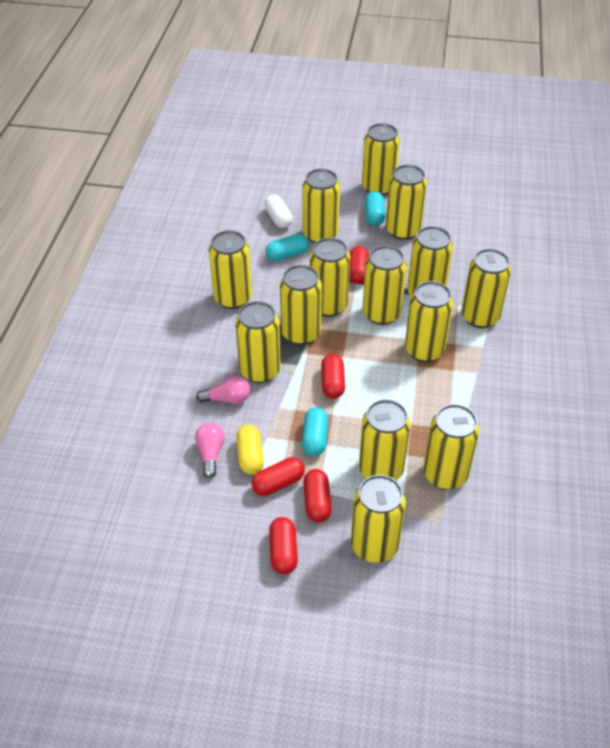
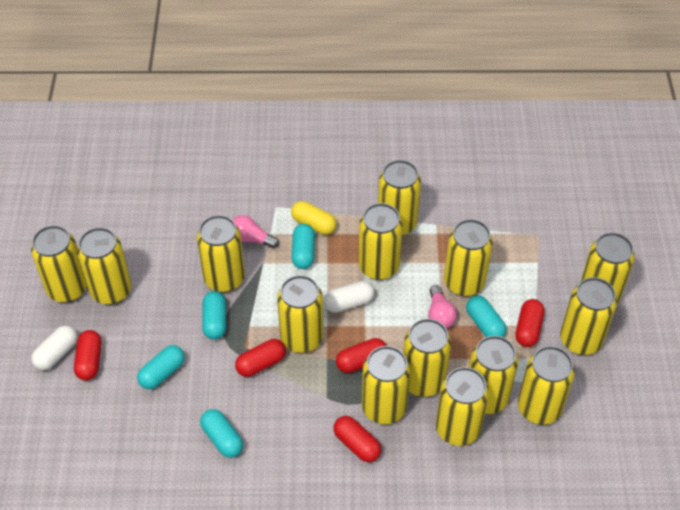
turquoise capsule: 3 -> 5
white capsule: 1 -> 2

